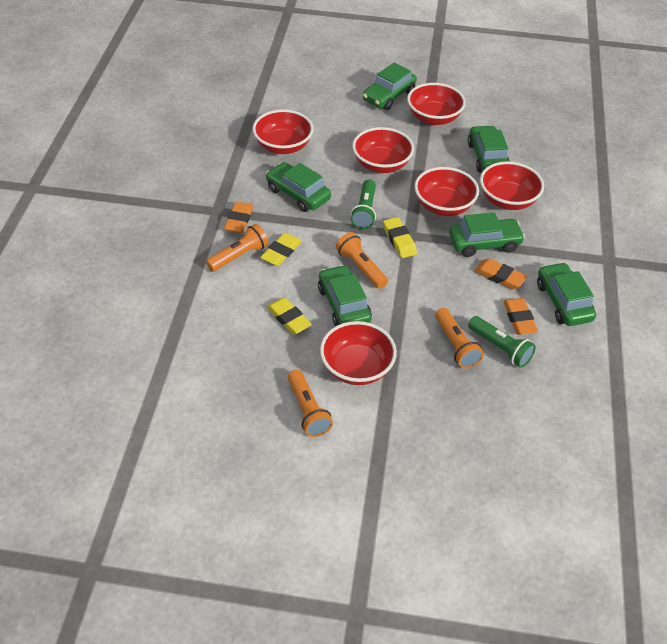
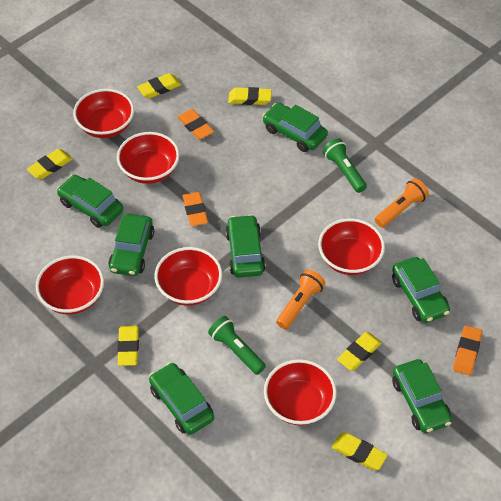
green car: 6 -> 7
orange flashlight: 4 -> 2
yellow eraser: 3 -> 6

